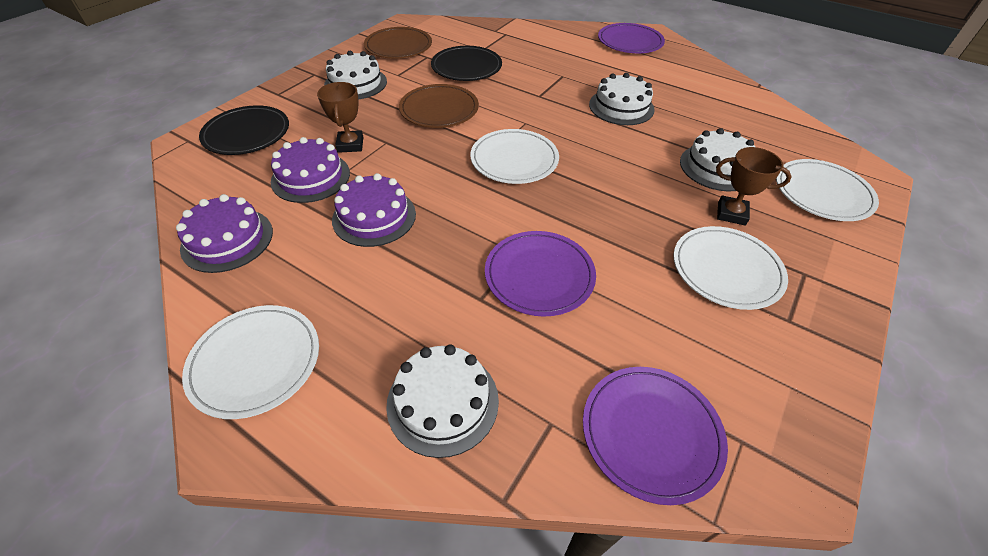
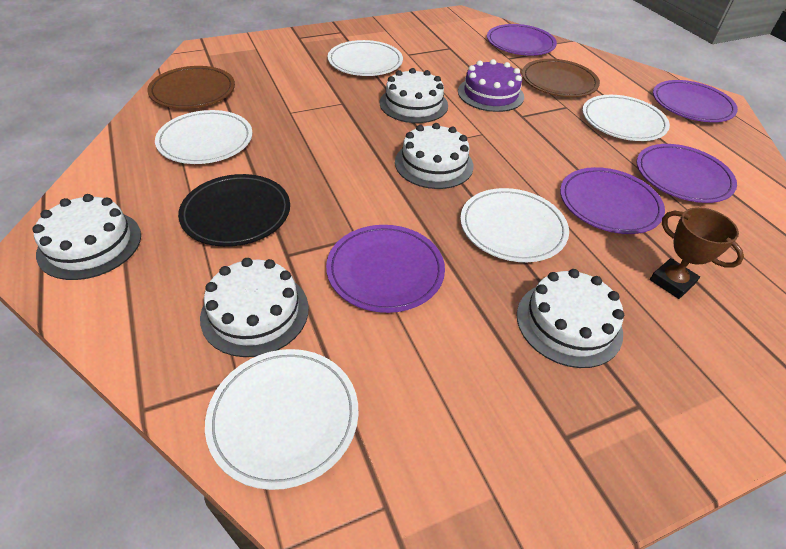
black plate: 2 -> 1
brown trophy: 2 -> 1
purple cake: 3 -> 1
purple plate: 3 -> 5
white cake: 4 -> 5
white plate: 4 -> 5

